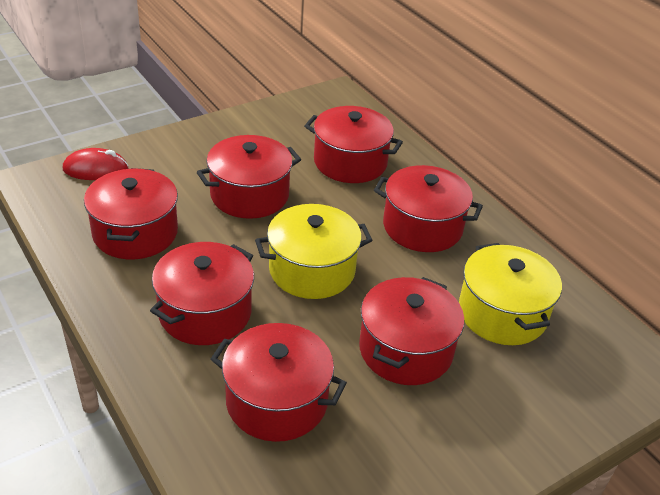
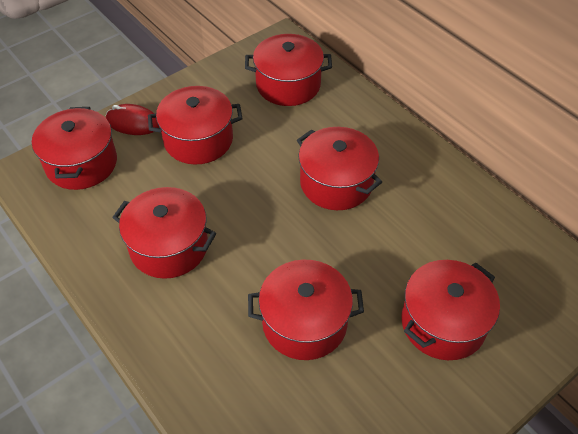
yellow pot: 2 -> 0

